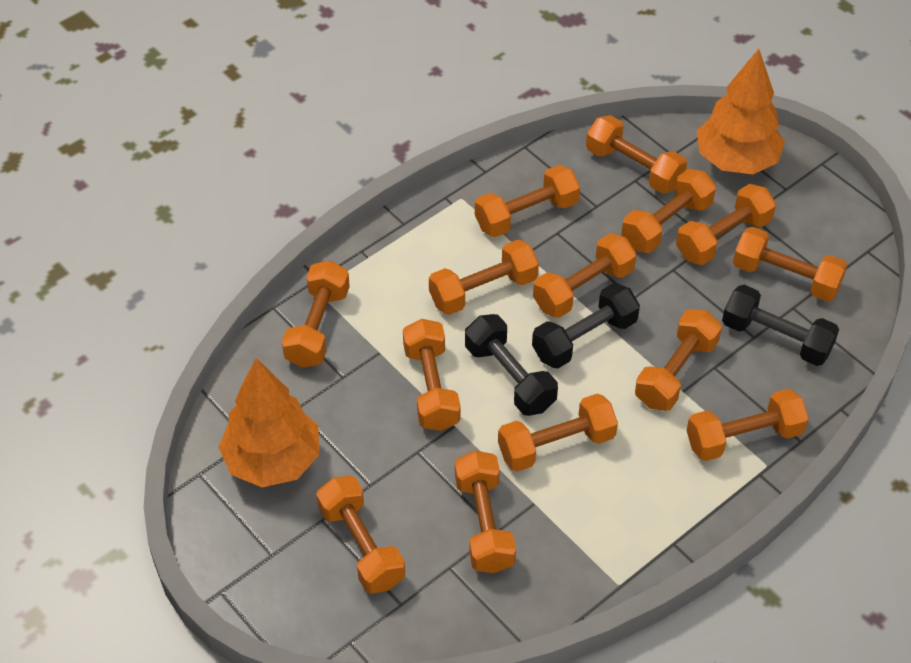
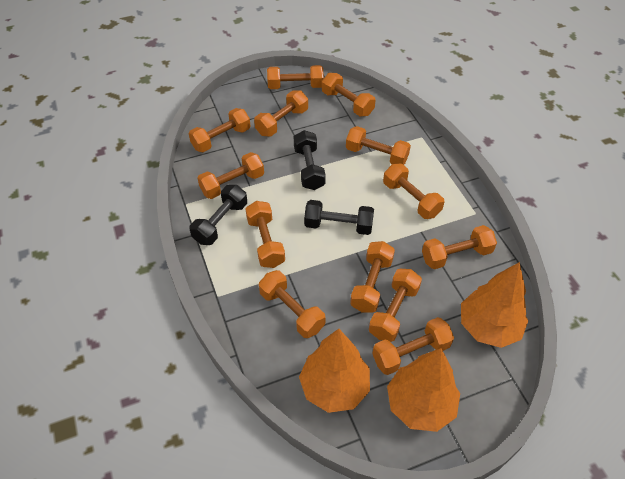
orange dumbbell: 14 -> 13
orange tree: 2 -> 3

